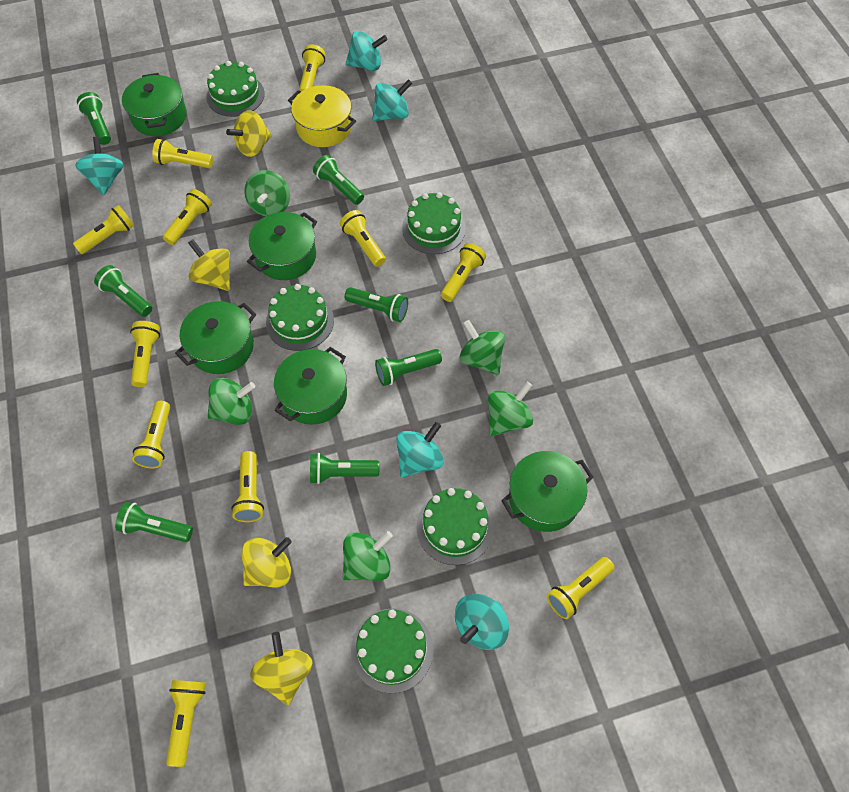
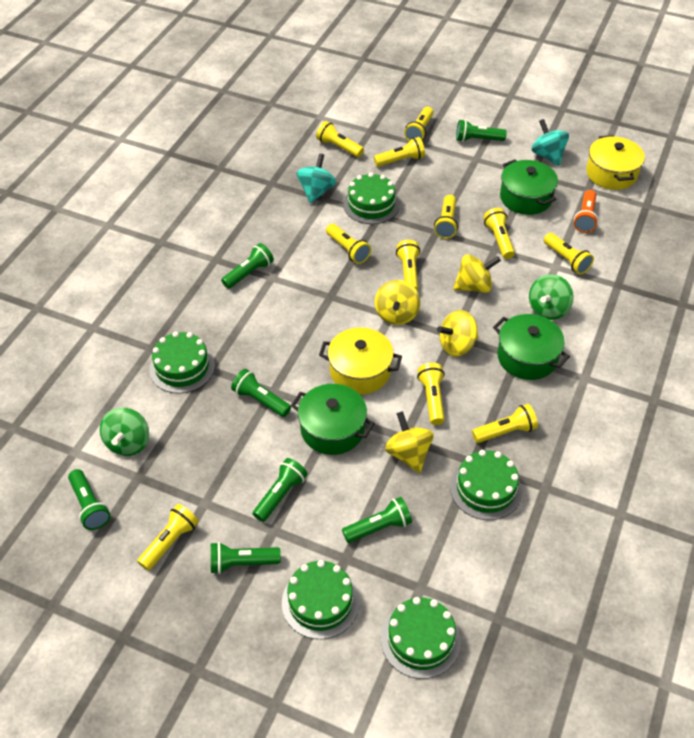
green pot: 5 -> 3
green spinning top: 5 -> 2
orange flashlight: 0 -> 1
turquoise spinning top: 5 -> 2
yellow pot: 1 -> 2

